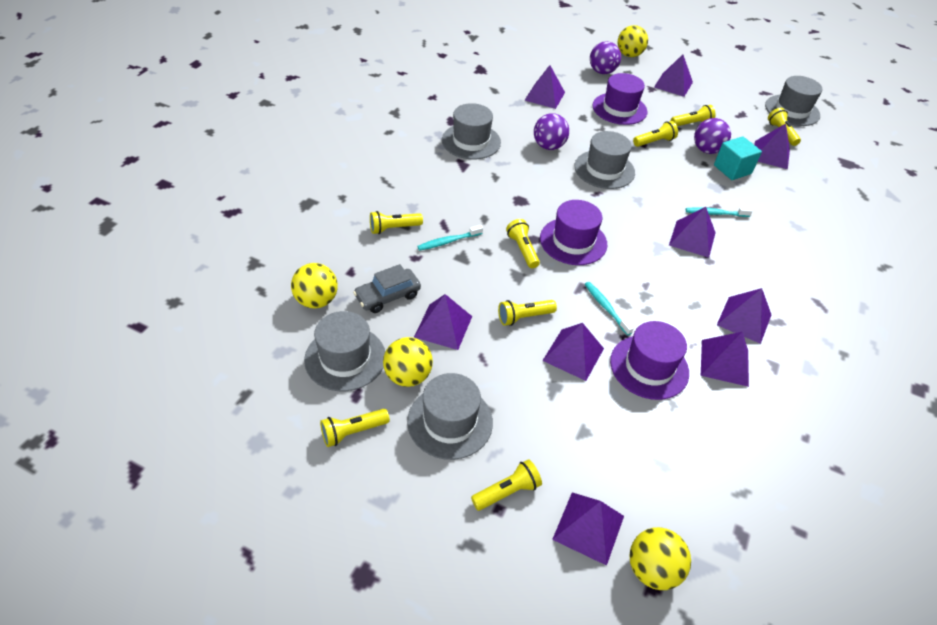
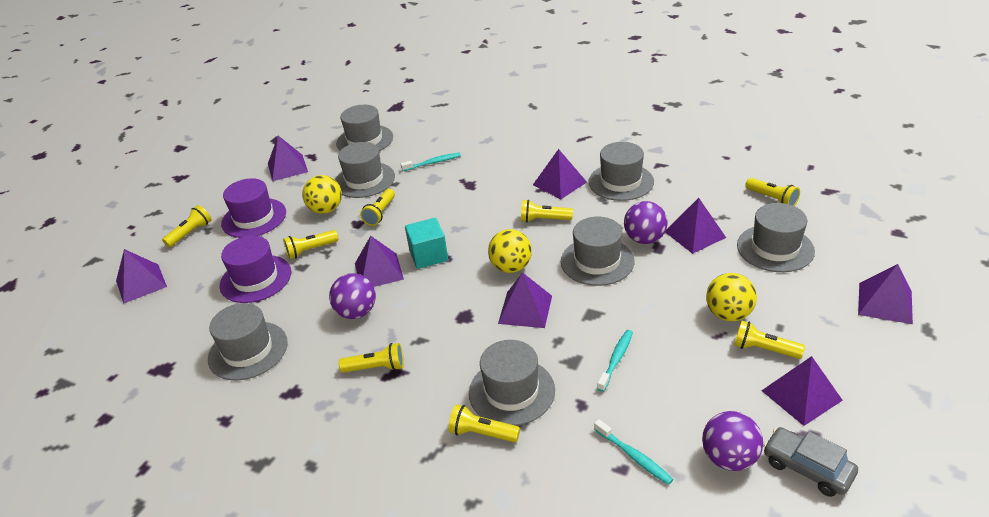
grey hat: 5 -> 7
purple hat: 3 -> 2
purple pyramid: 9 -> 8
yellow ball: 4 -> 3

